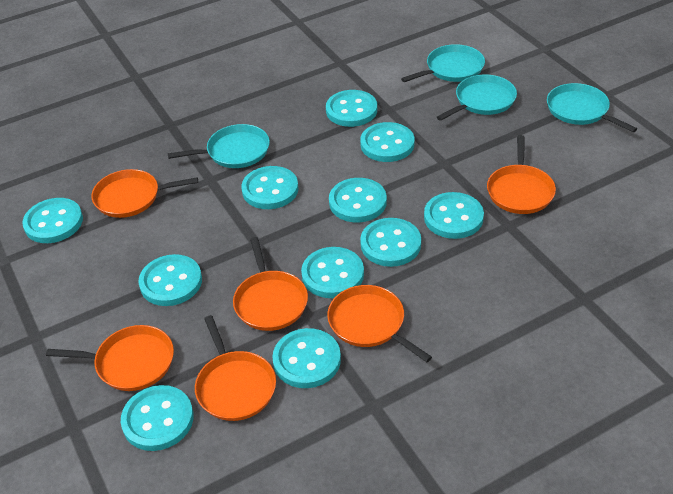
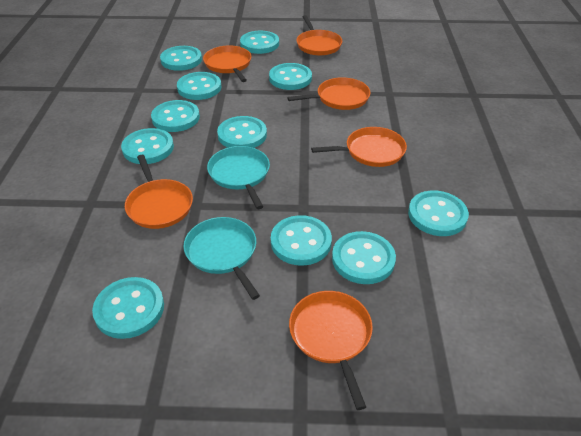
turquoise pan: 4 -> 2

